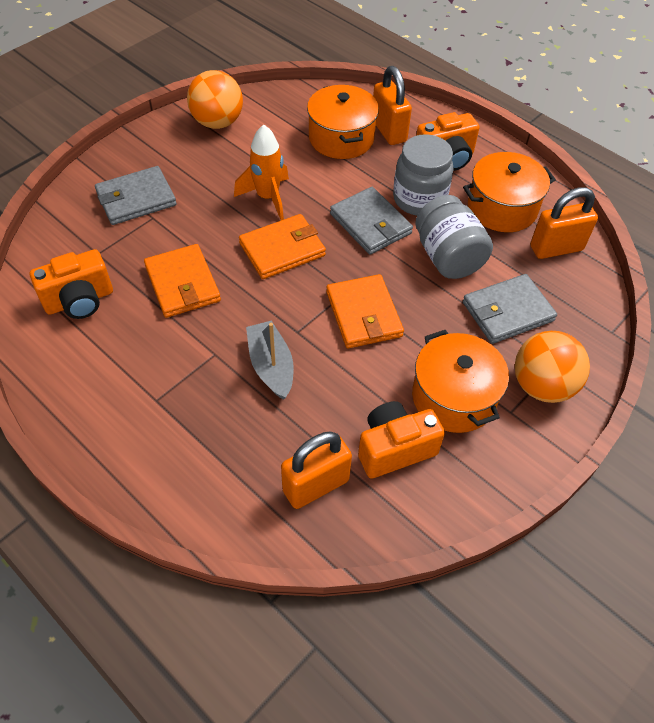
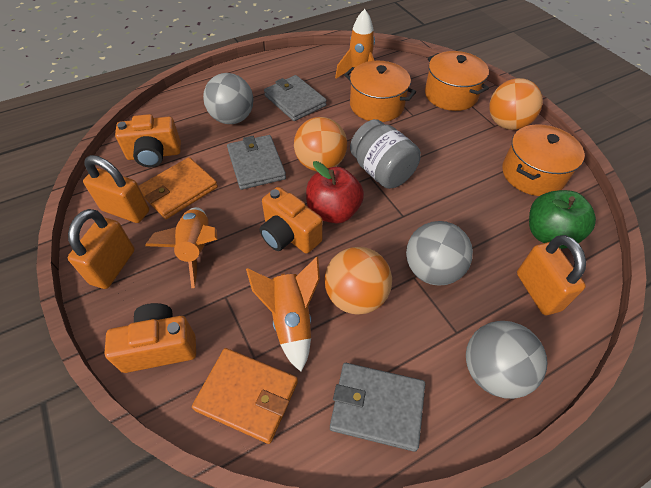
green apple: 0 -> 1
grey ball: 0 -> 3
grey boat: 1 -> 0
grey jar: 2 -> 1
orange ball: 2 -> 3
orange rocket: 1 -> 3
orange wallet: 3 -> 2
red apple: 0 -> 1

